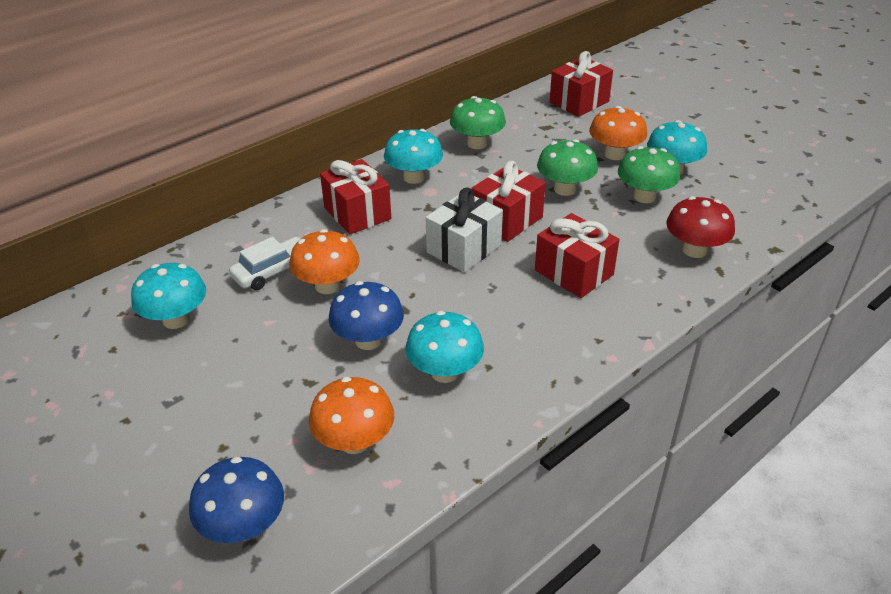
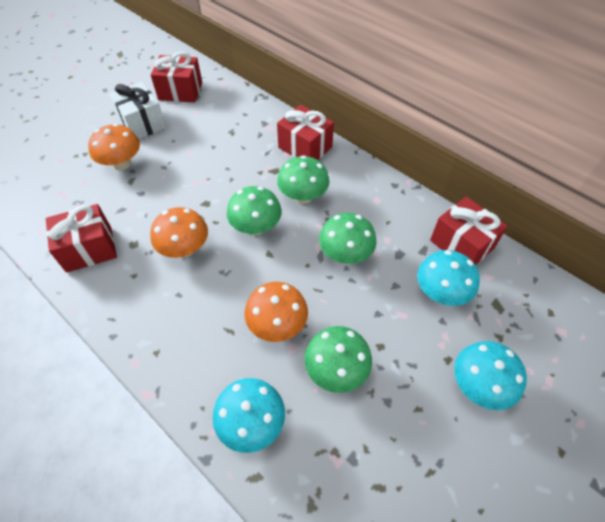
blue mushroom: 2 -> 0
green mushroom: 3 -> 4
red mushroom: 1 -> 0
turquoise mushroom: 4 -> 3
white car: 1 -> 0

